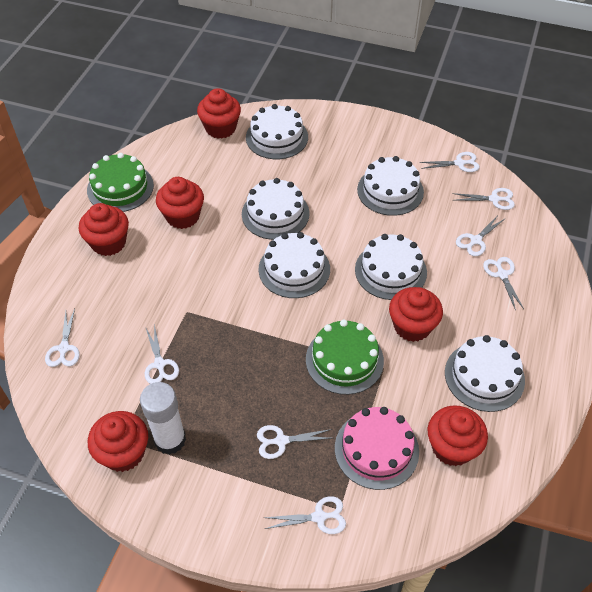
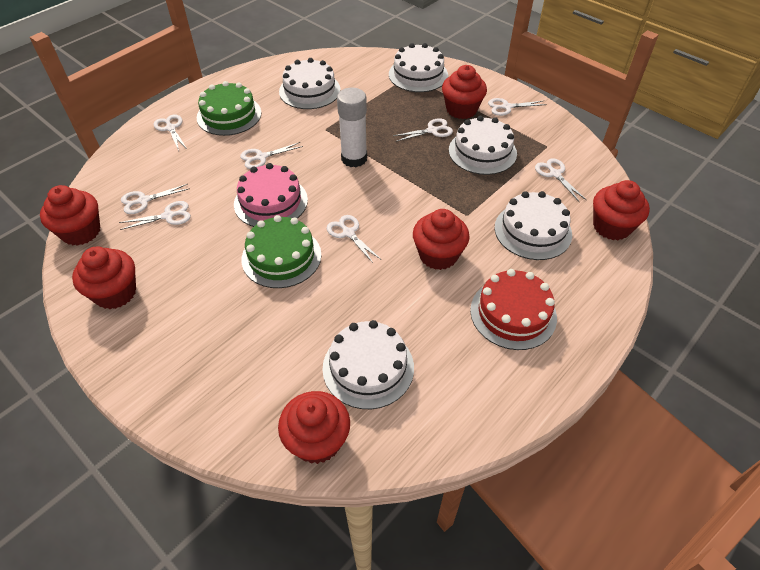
red cake: 0 -> 1
white cake: 6 -> 5

